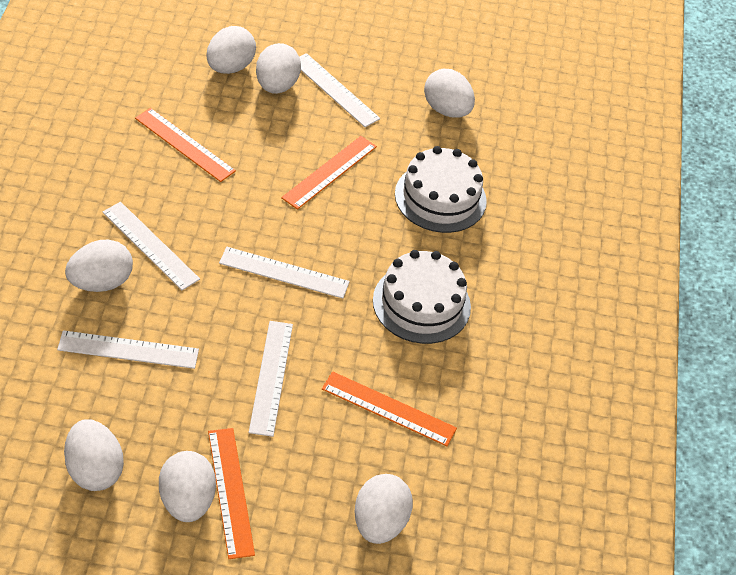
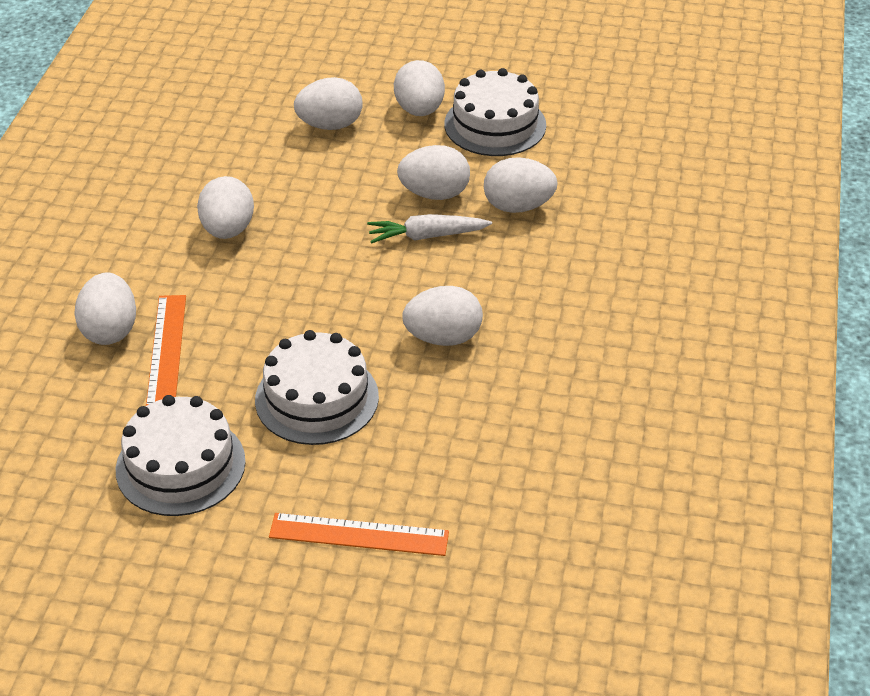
orange ruler: 4 -> 2
white cake: 2 -> 3
white carrot: 0 -> 1
white ruler: 5 -> 0

